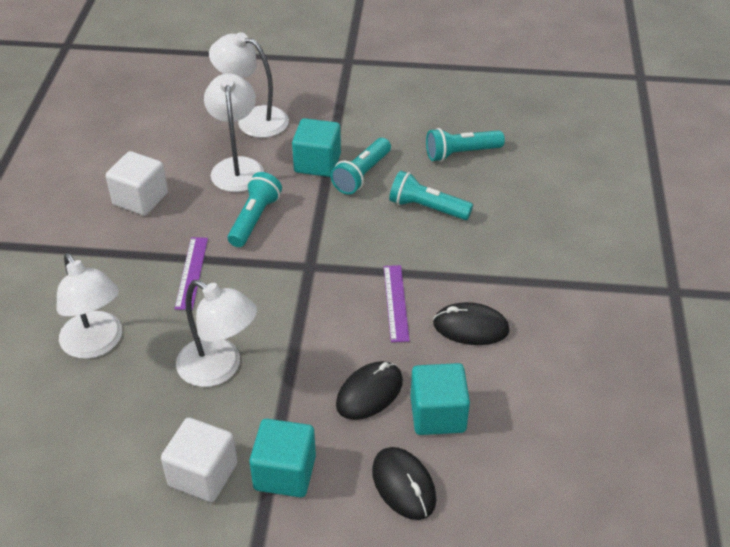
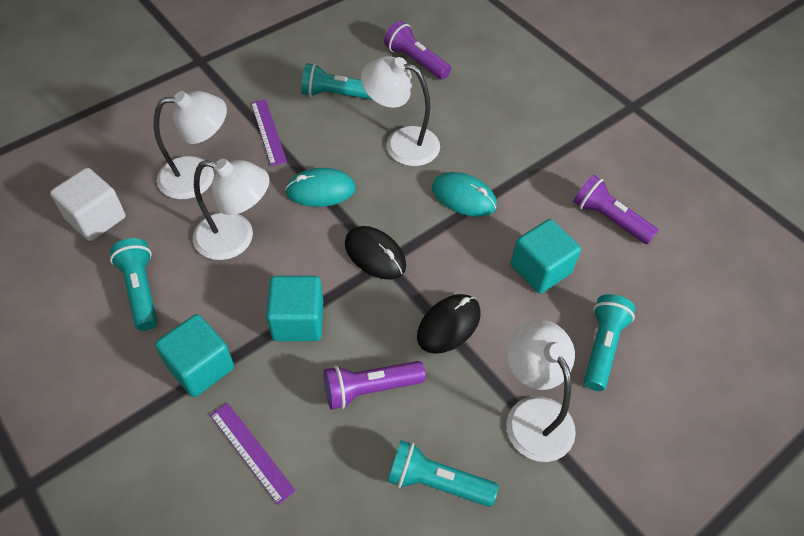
black mouse: 3 -> 2
purple flashlight: 0 -> 3
turquoise mouse: 0 -> 2
white cube: 2 -> 1

